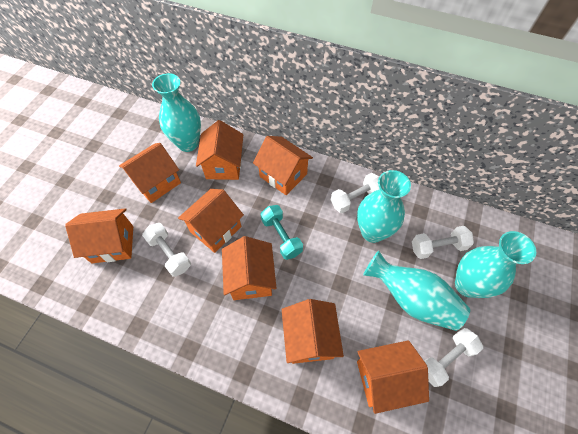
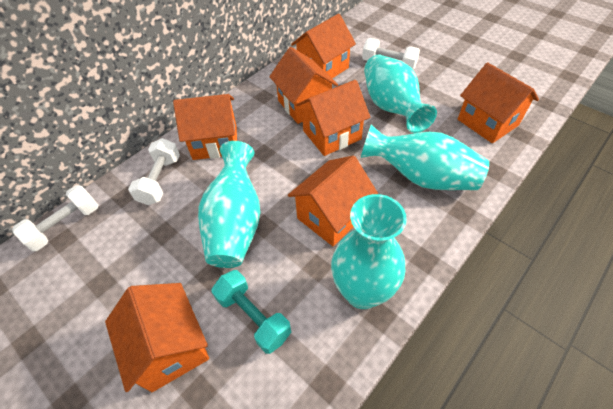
orange house: 8 -> 7
white dumbbell: 4 -> 3

